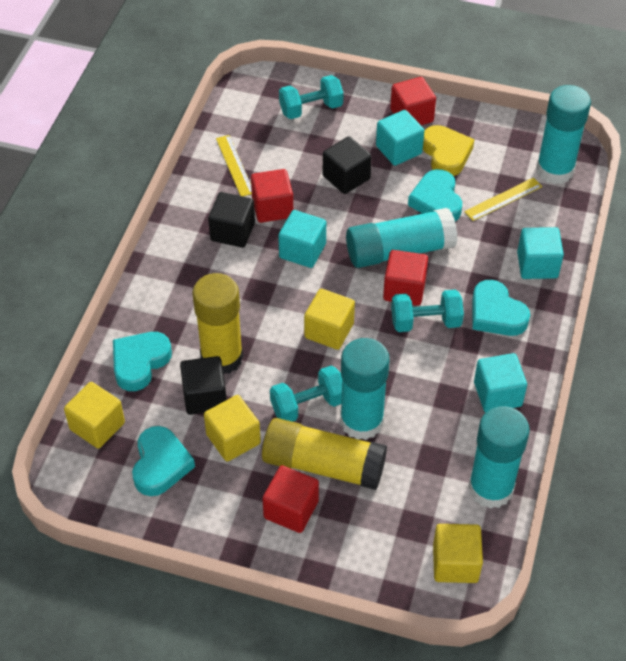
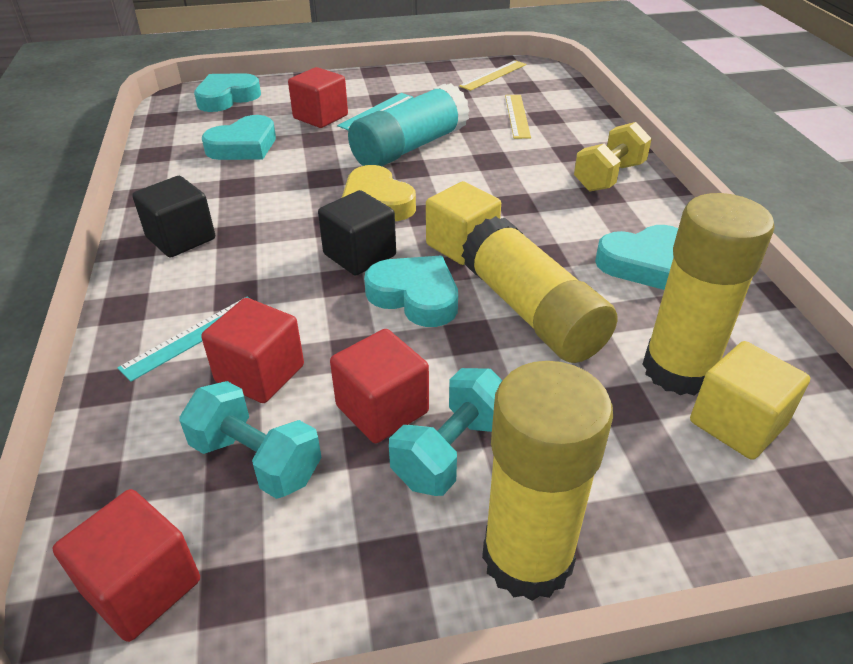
black cube: 3 -> 2
turquoise cube: 4 -> 0
turquoise dumbbell: 3 -> 2
turquoise glue stick: 4 -> 1
turquoise ruler: 0 -> 2
yellow cube: 4 -> 2
yellow dumbbell: 0 -> 1
yellow glue stick: 2 -> 3

